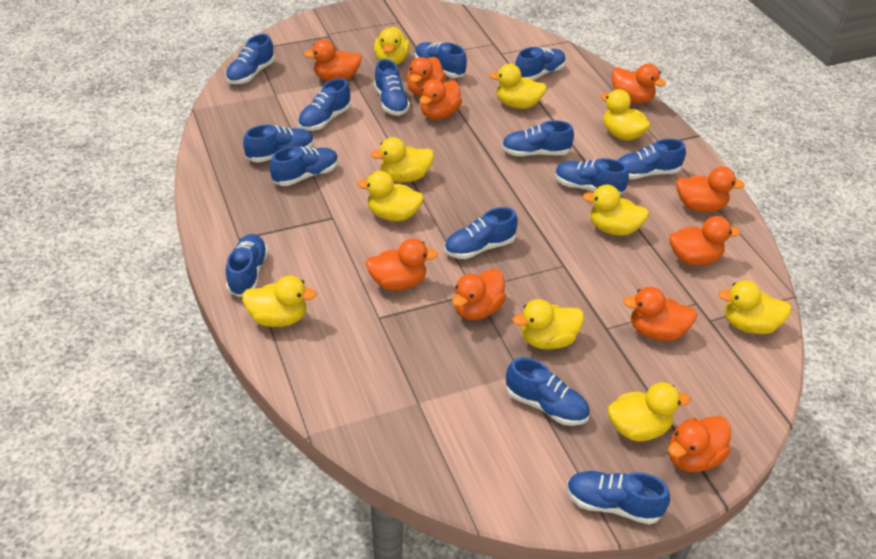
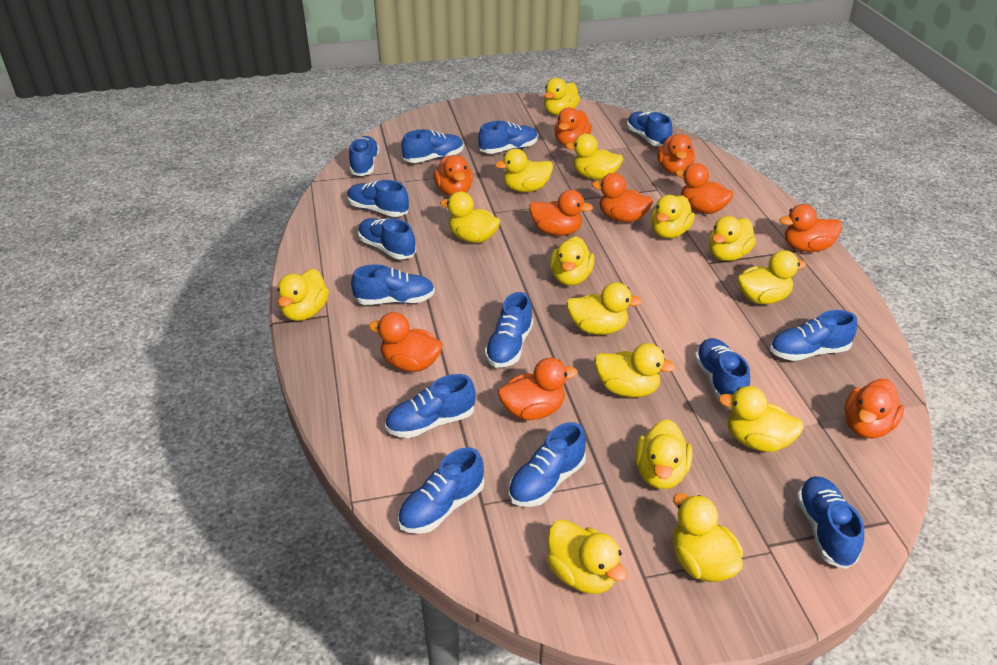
yellow duck: 10 -> 15

